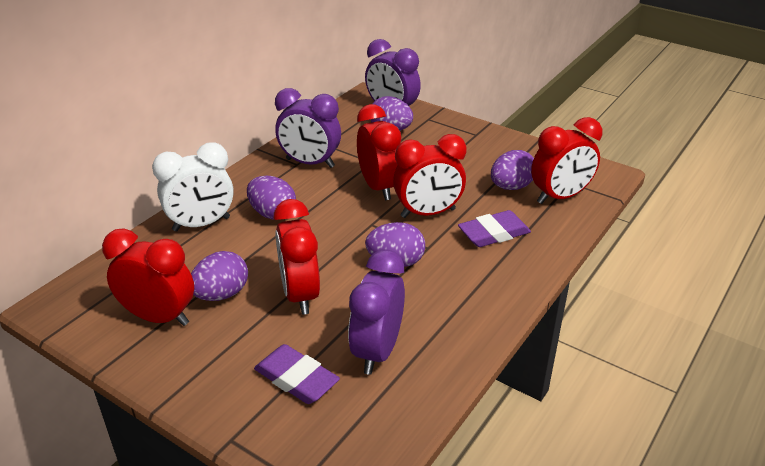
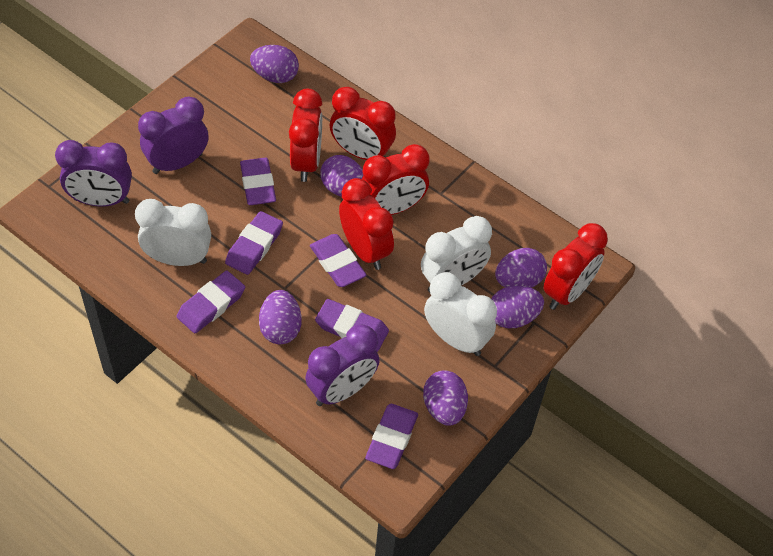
purple egg: 5 -> 6
purple eraser: 2 -> 6
white clock: 1 -> 3

